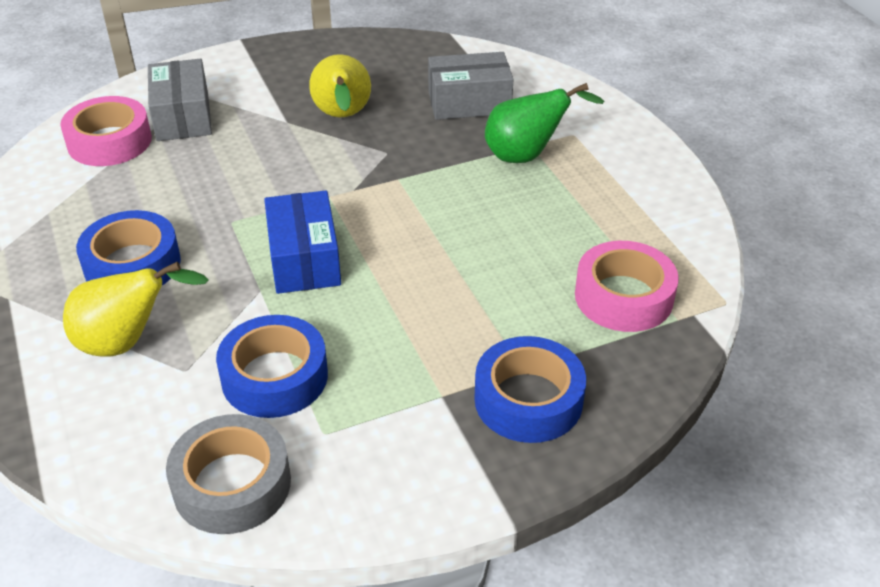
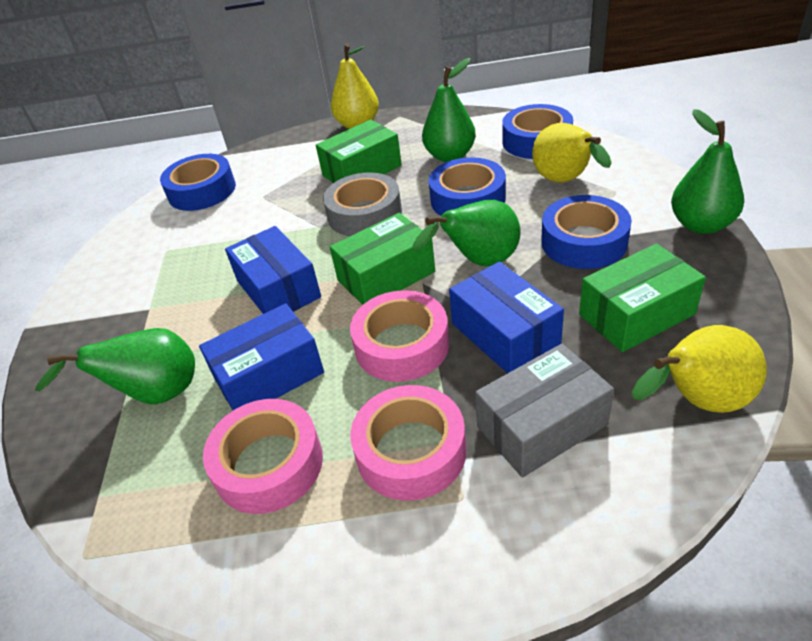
blue box: 1 -> 3
blue tape: 3 -> 4
green box: 0 -> 3
green pear: 1 -> 4
grey box: 2 -> 1
pink tape: 2 -> 3
yellow pear: 2 -> 3

